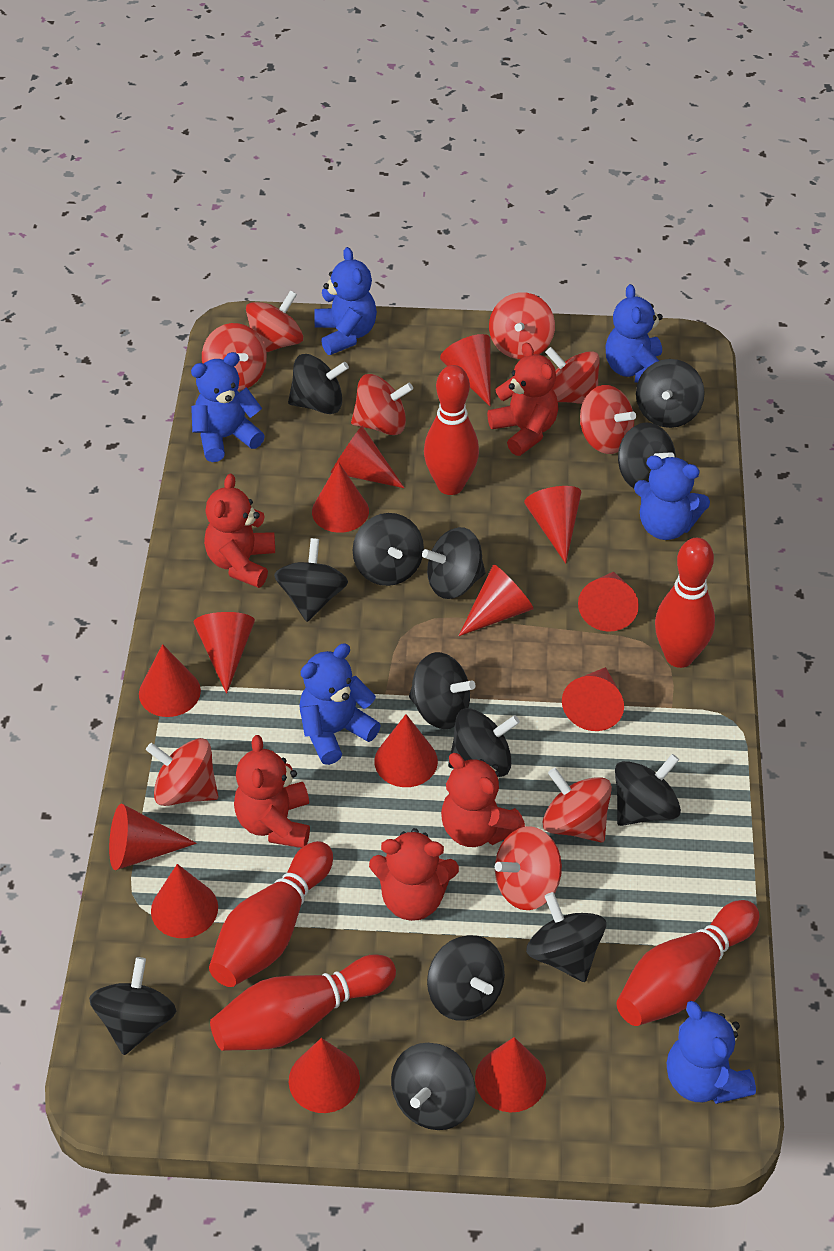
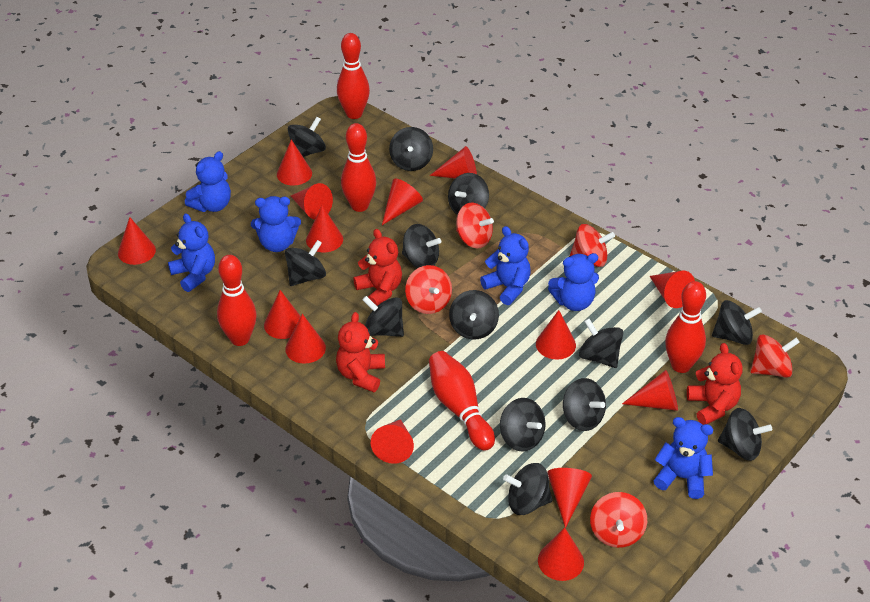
red spinning top: 9 -> 5
red teddy bear: 5 -> 3

